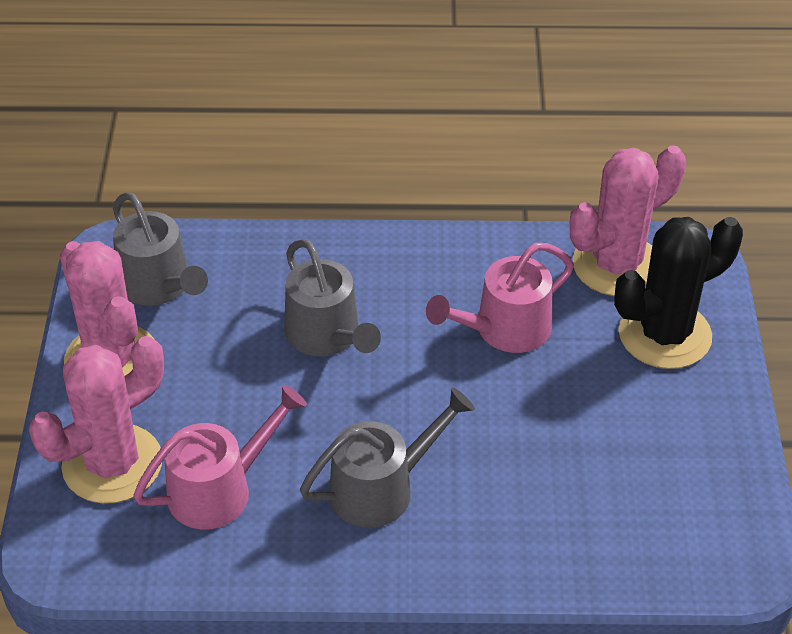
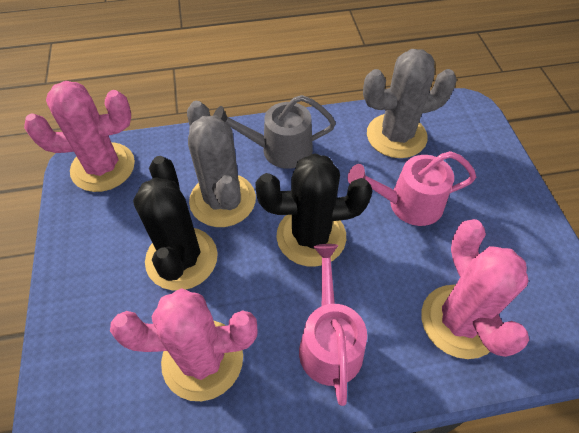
black cactus: 1 -> 2
grey cactus: 0 -> 2
grey watering can: 3 -> 1

